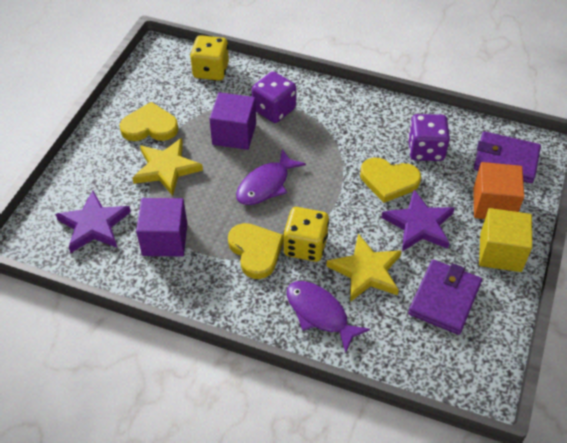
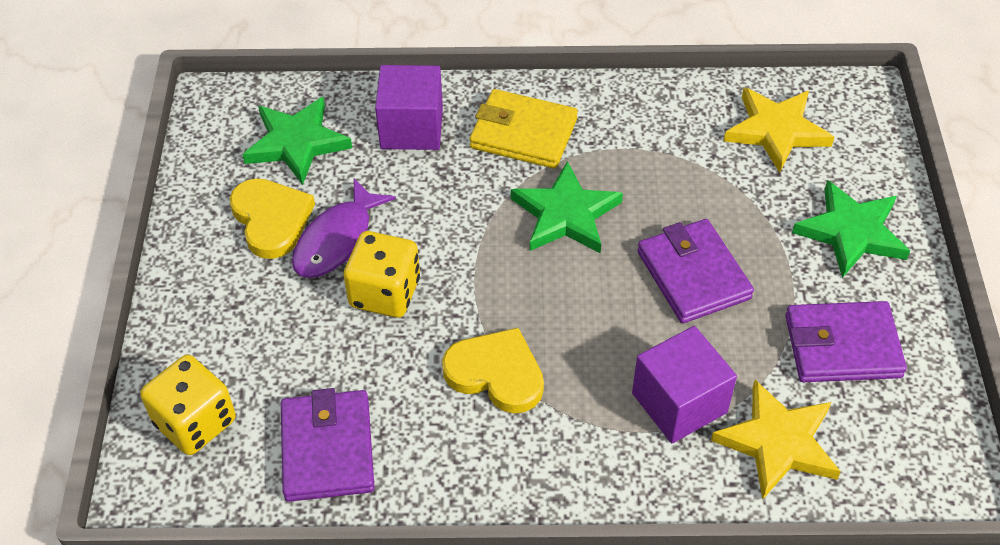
green star: 0 -> 3
orange cube: 1 -> 0
purple dice: 2 -> 0
purple fish: 2 -> 1
purple star: 2 -> 0
purple wallet: 2 -> 3
yellow cube: 1 -> 0
yellow heart: 3 -> 2
yellow wallet: 0 -> 1

